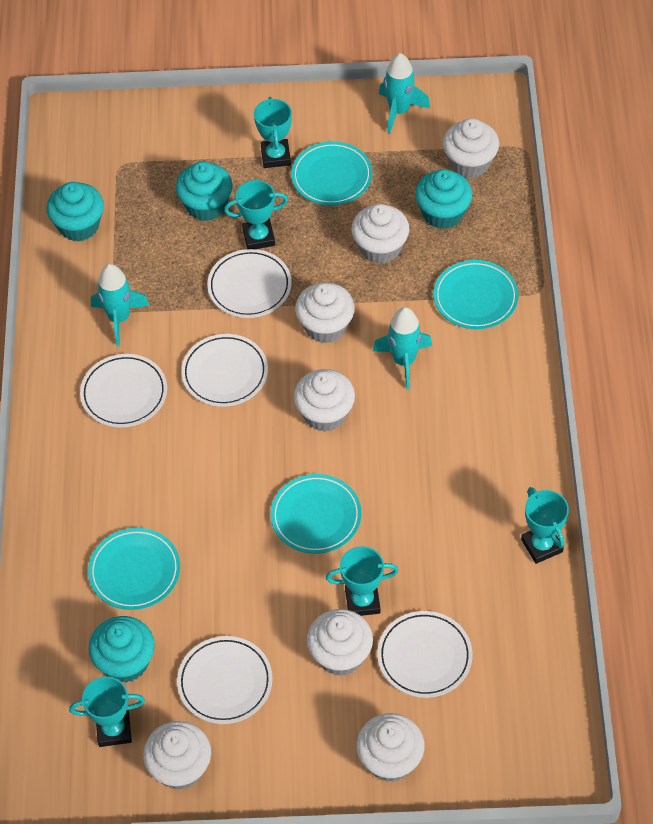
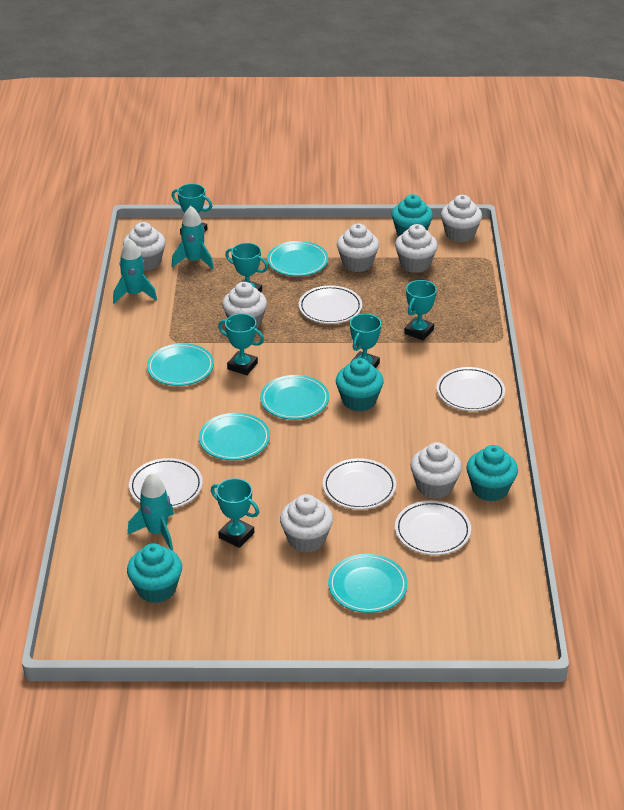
turquoise plate: 4 -> 5
turquoise trophy: 5 -> 6

